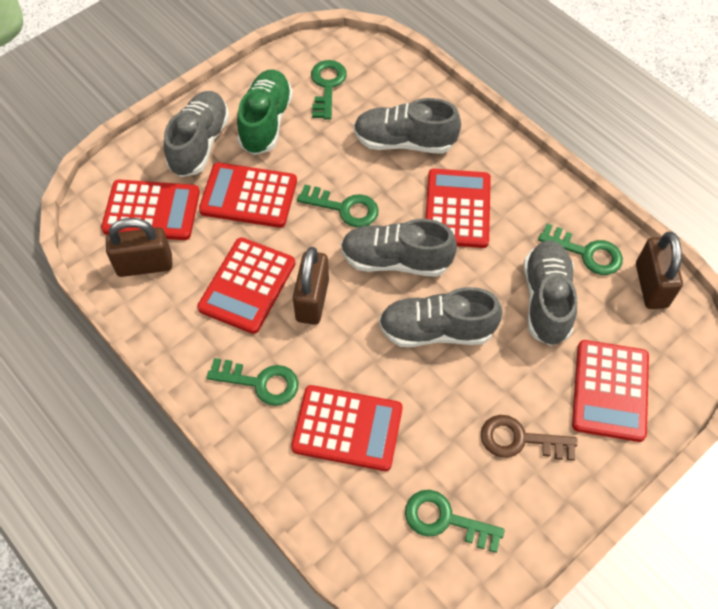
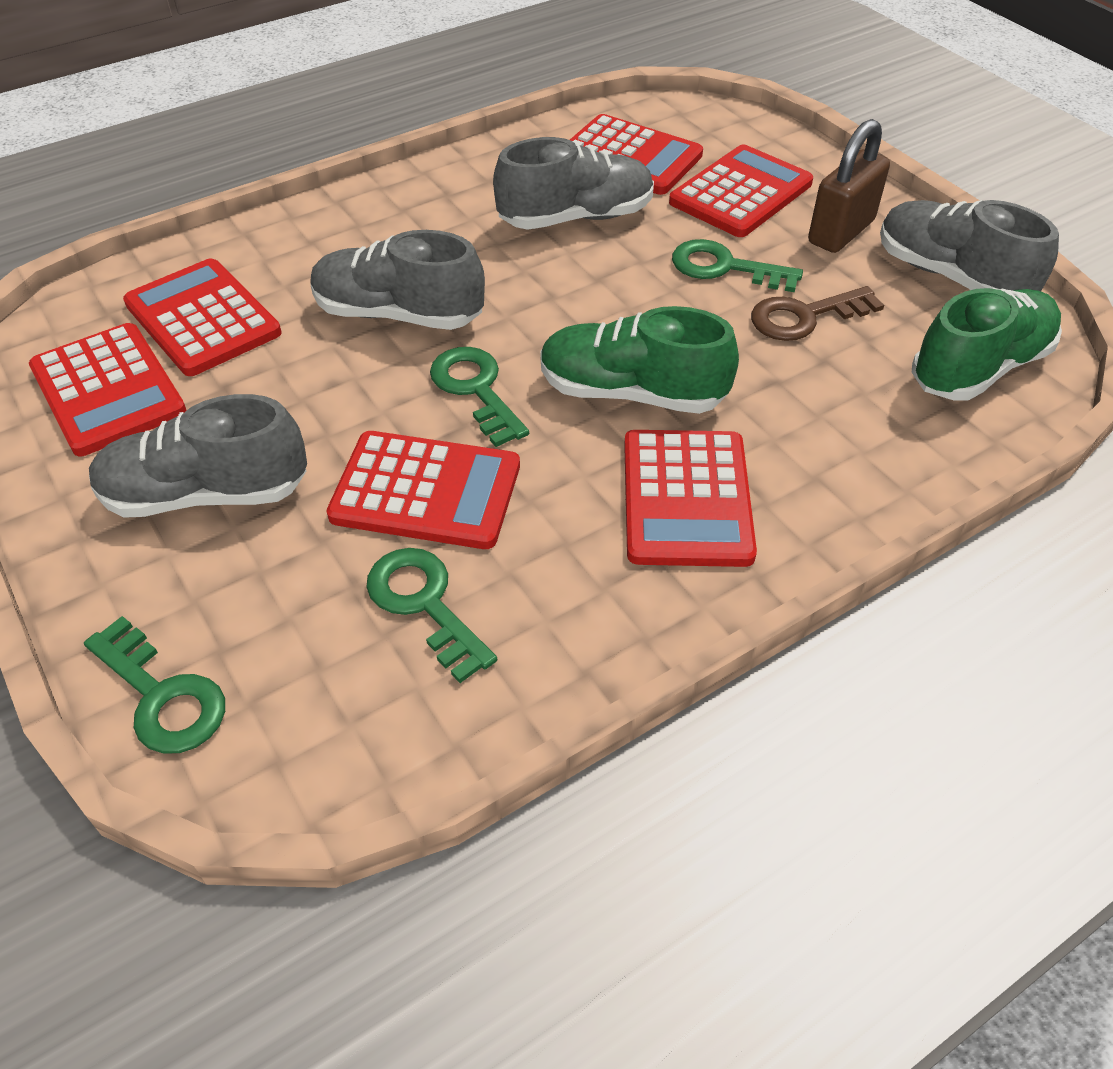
brown padlock: 3 -> 1
green key: 5 -> 4
green shoe: 1 -> 2
grey shoe: 5 -> 4

